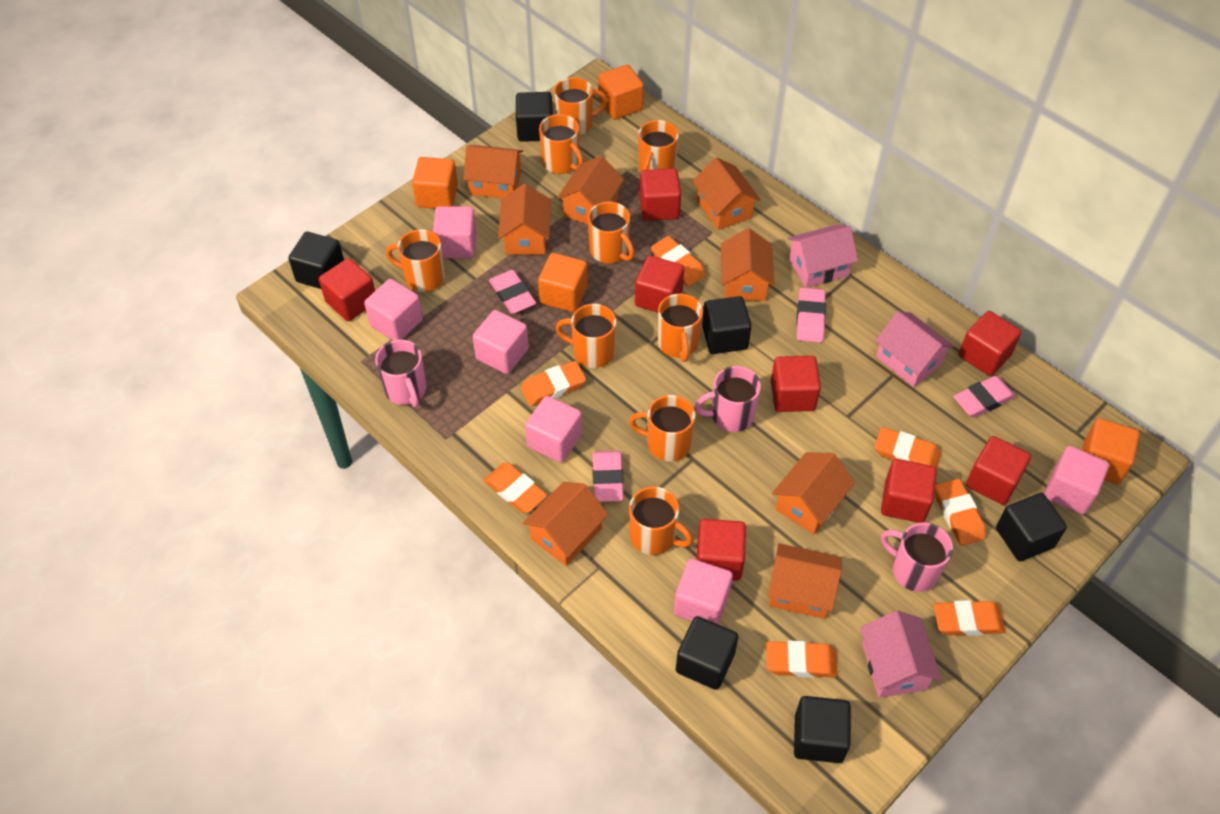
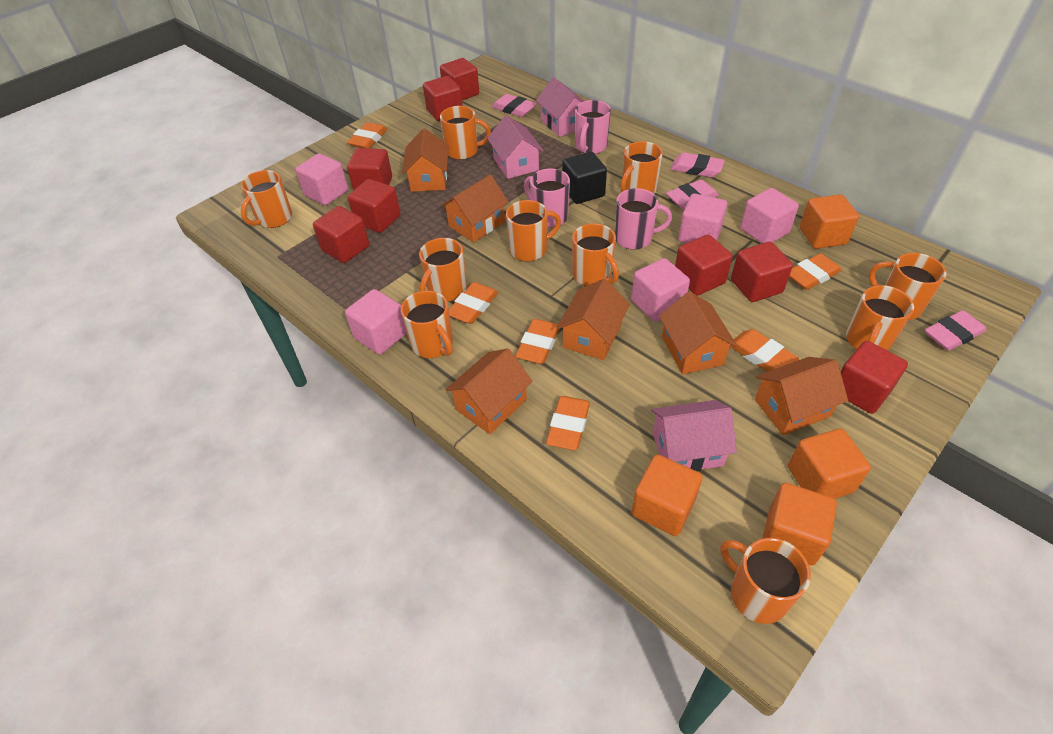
black cube: 6 -> 1
orange eraser: 7 -> 6
orange house: 8 -> 6
orange mug: 9 -> 10
pink cube: 6 -> 5

